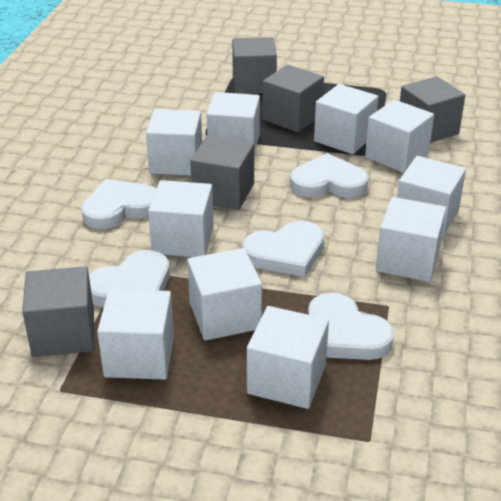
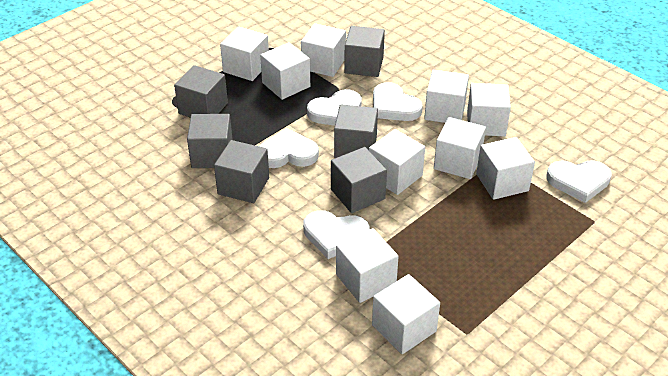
grey cube: 5 -> 6

